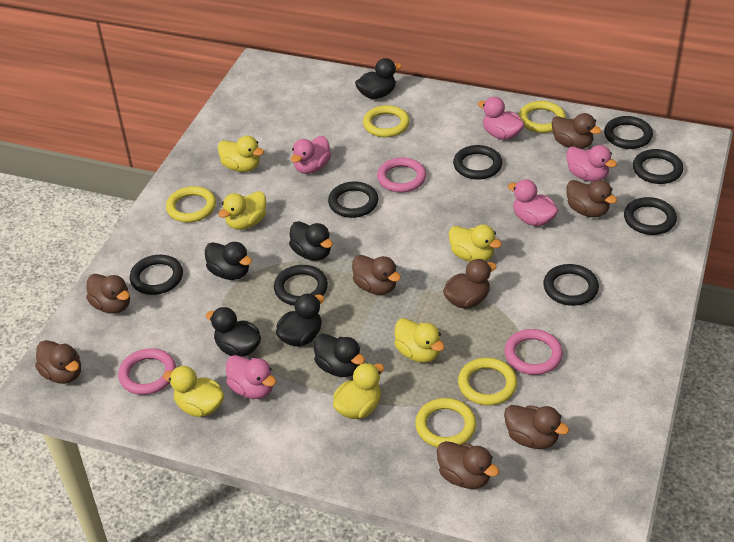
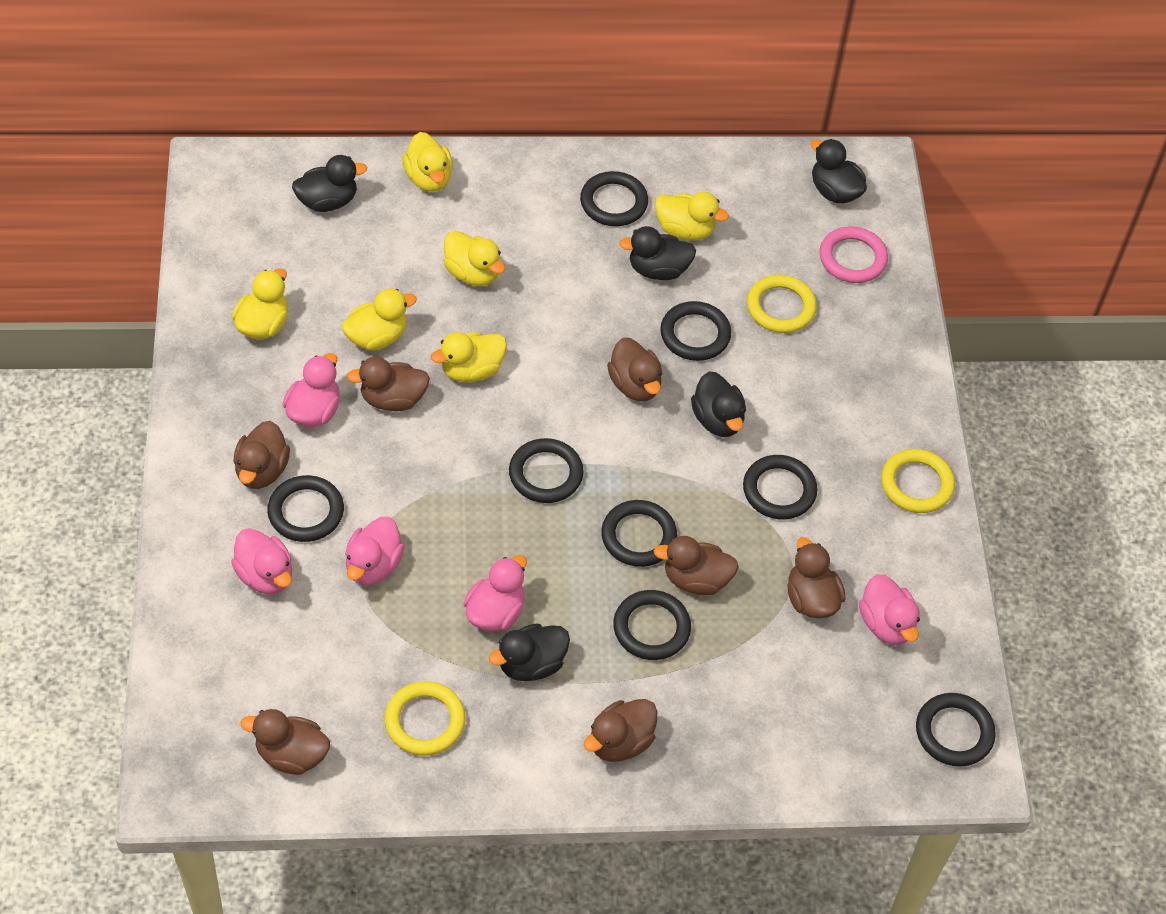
black duck: 6 -> 5
brown duck: 8 -> 7
pink ring: 3 -> 1
yellow ring: 5 -> 3

